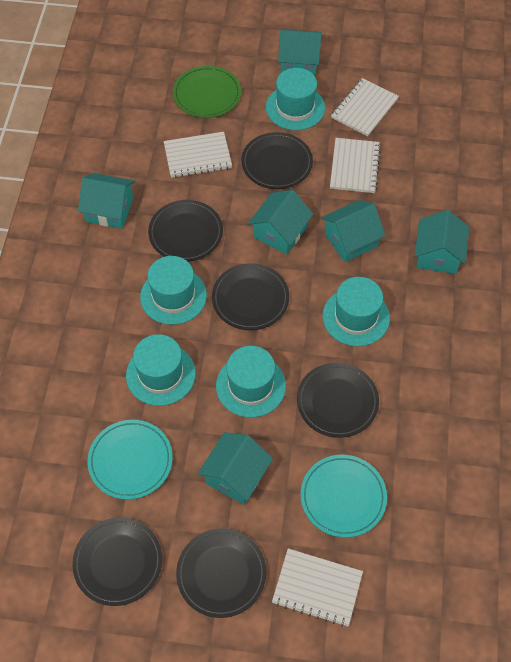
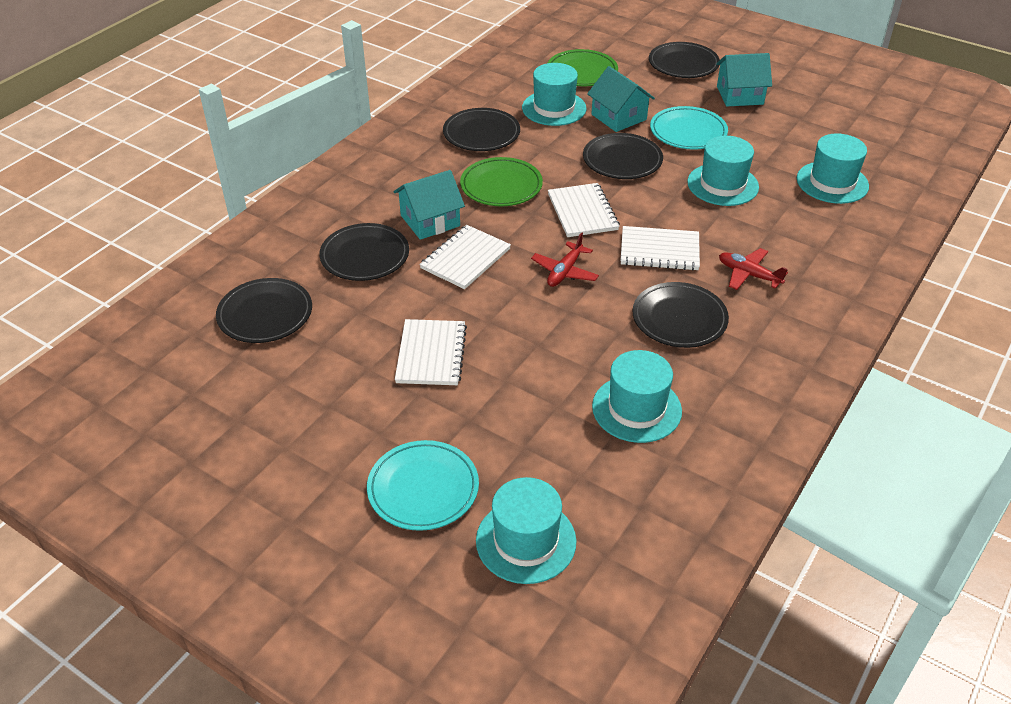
green plate: 1 -> 2
red plane: 0 -> 2
turquoise house: 6 -> 3

